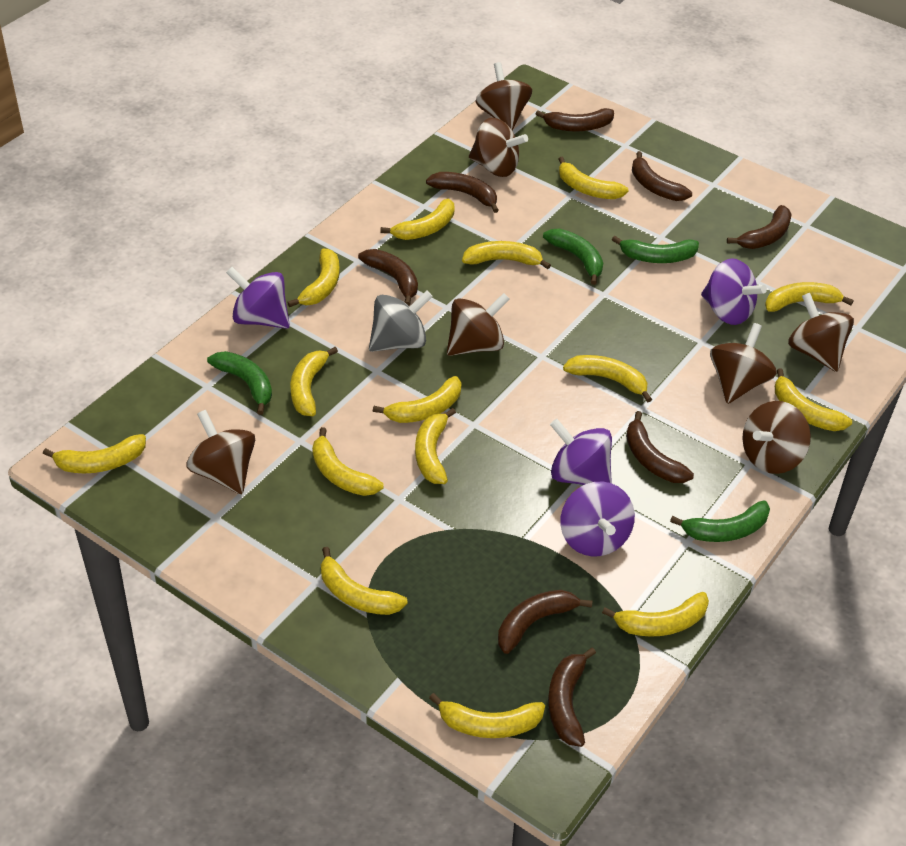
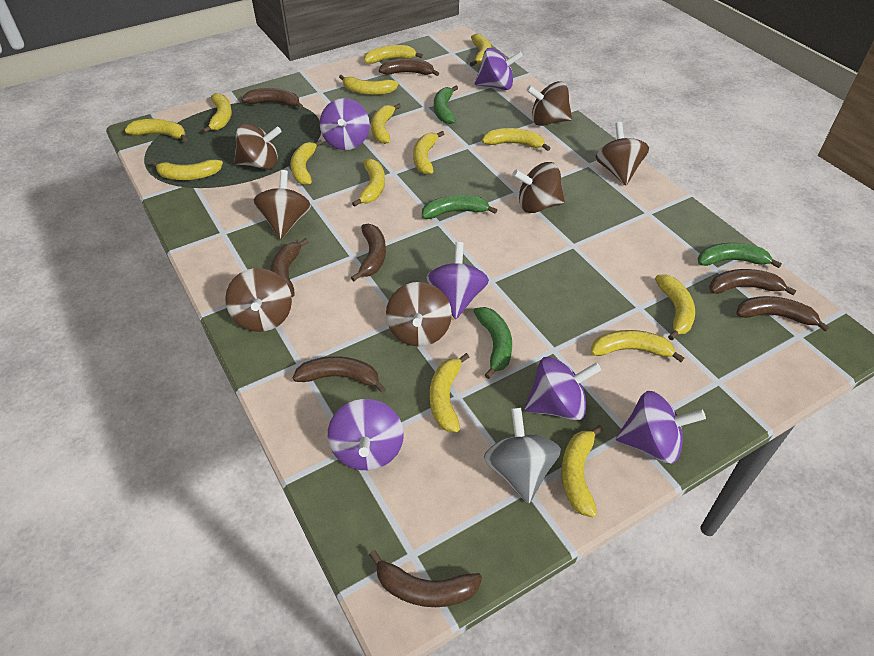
purple spinning top: 4 -> 6

